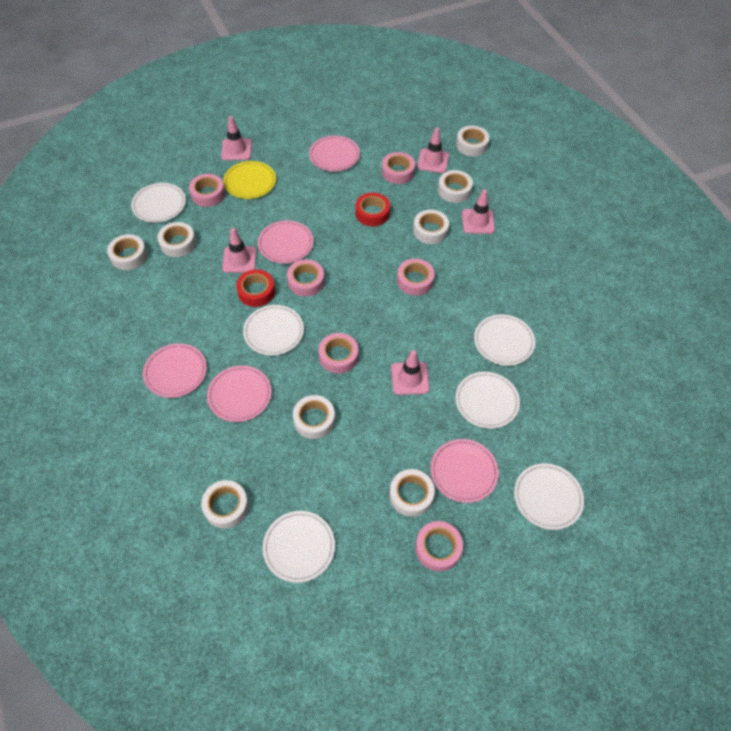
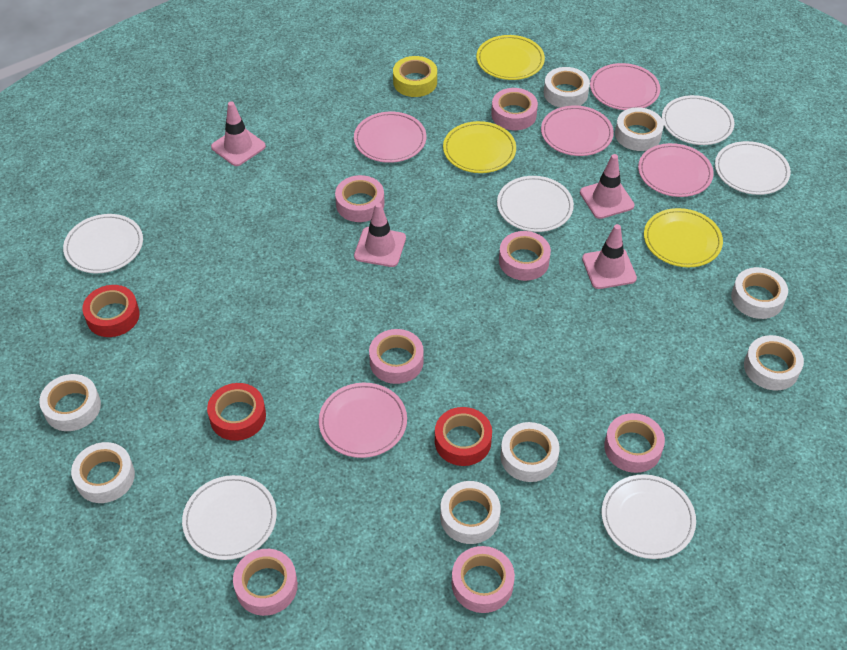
pink tape: 6 -> 7
pink traffic cone: 5 -> 4
red tape: 2 -> 3
yellow plate: 1 -> 3
yellow tape: 0 -> 1

